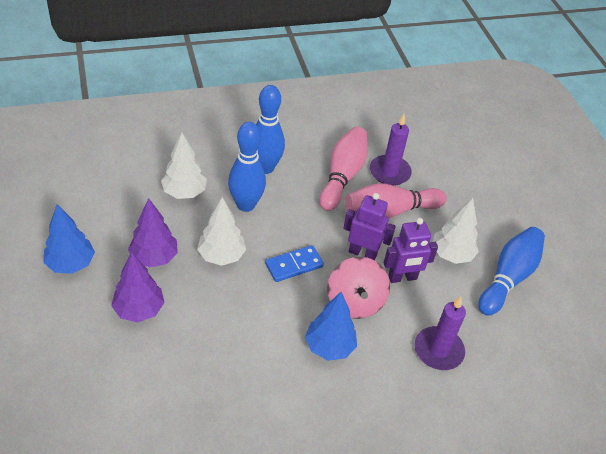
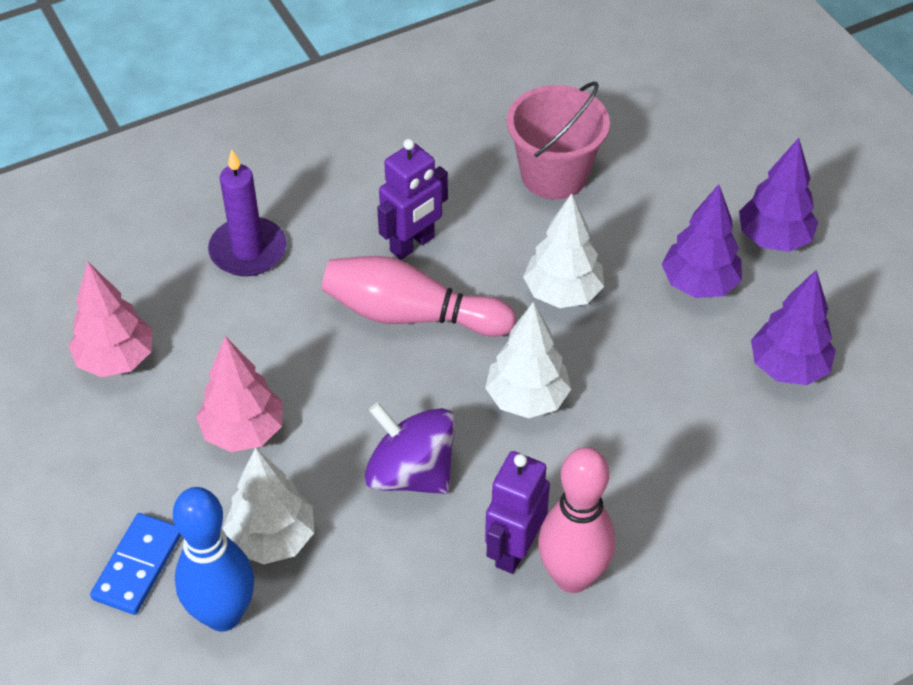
blue bowling pin: 3 -> 1
blue tree: 2 -> 0
pink bucket: 0 -> 1
pink spinning top: 1 -> 0
pink tree: 0 -> 2
purple candle: 2 -> 1
purple spinning top: 0 -> 1
purple tree: 2 -> 3

